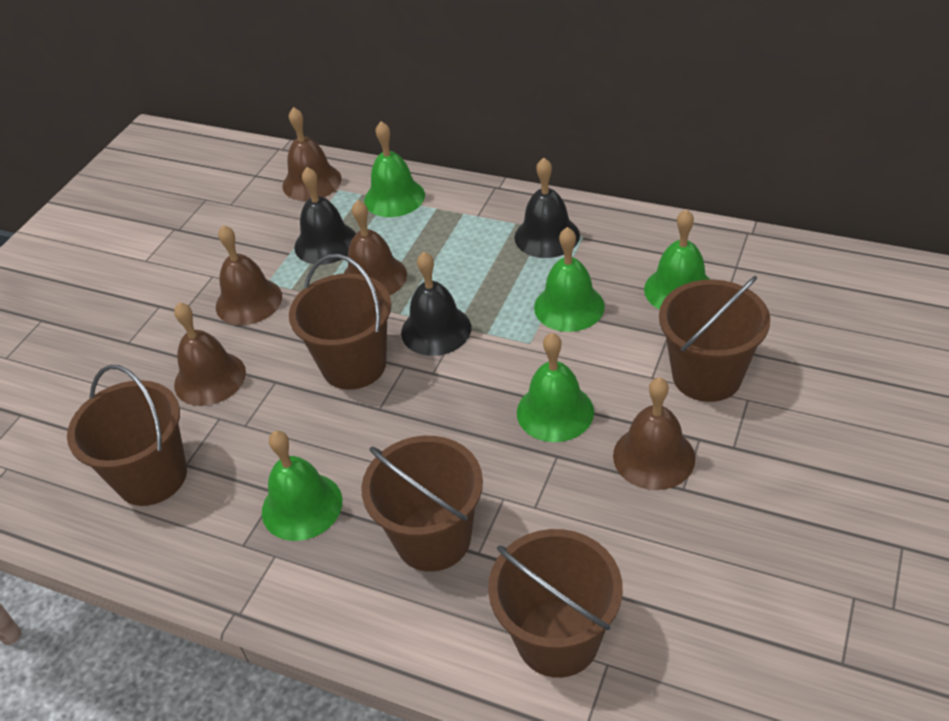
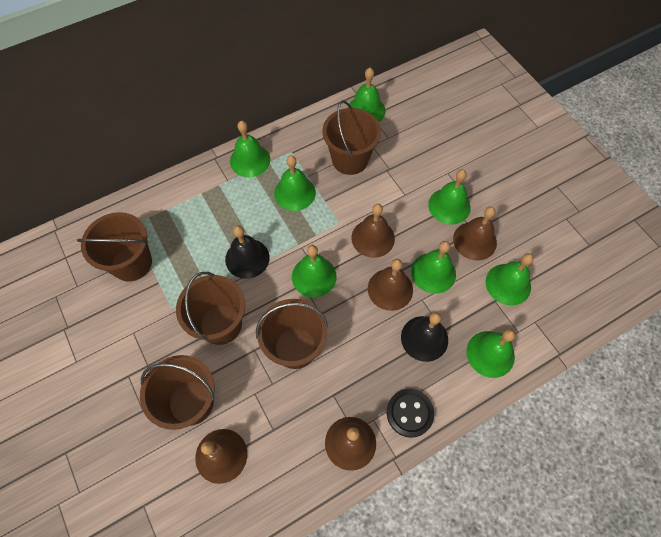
black bell: 3 -> 2
black button: 0 -> 1
green bell: 5 -> 8

